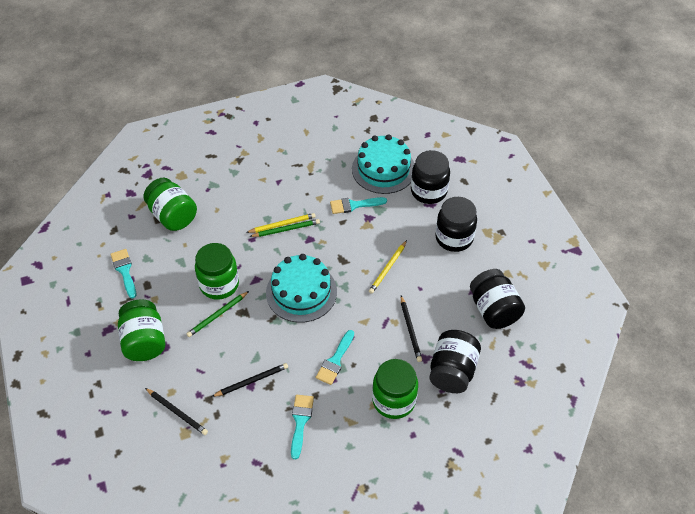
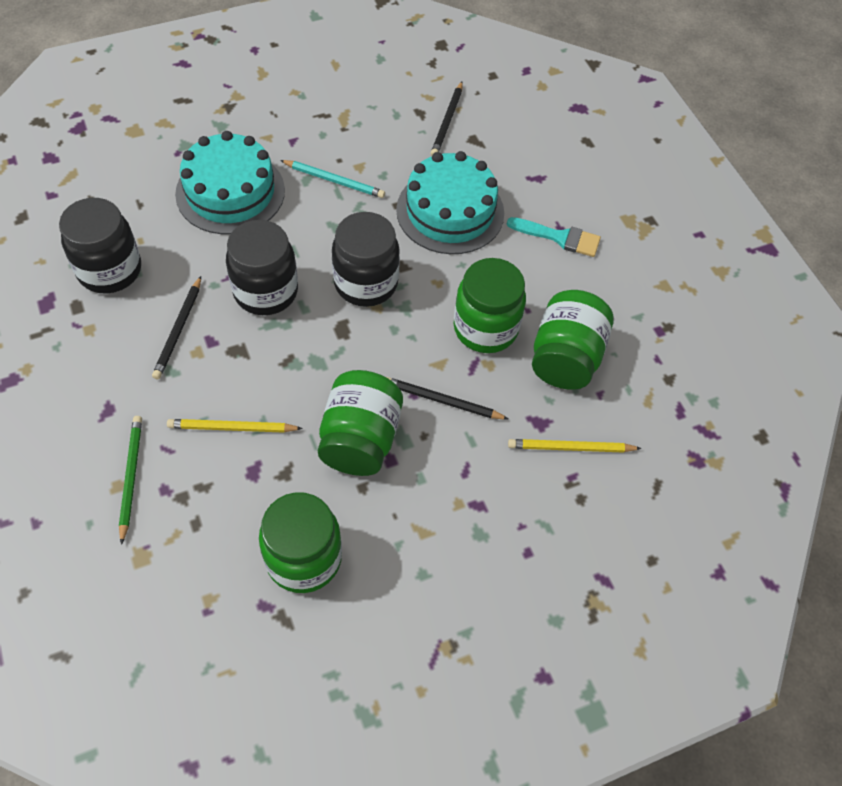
black jar: 4 -> 3
green pencil: 2 -> 1
turquoise brush: 4 -> 1
turquoise pencil: 0 -> 1

